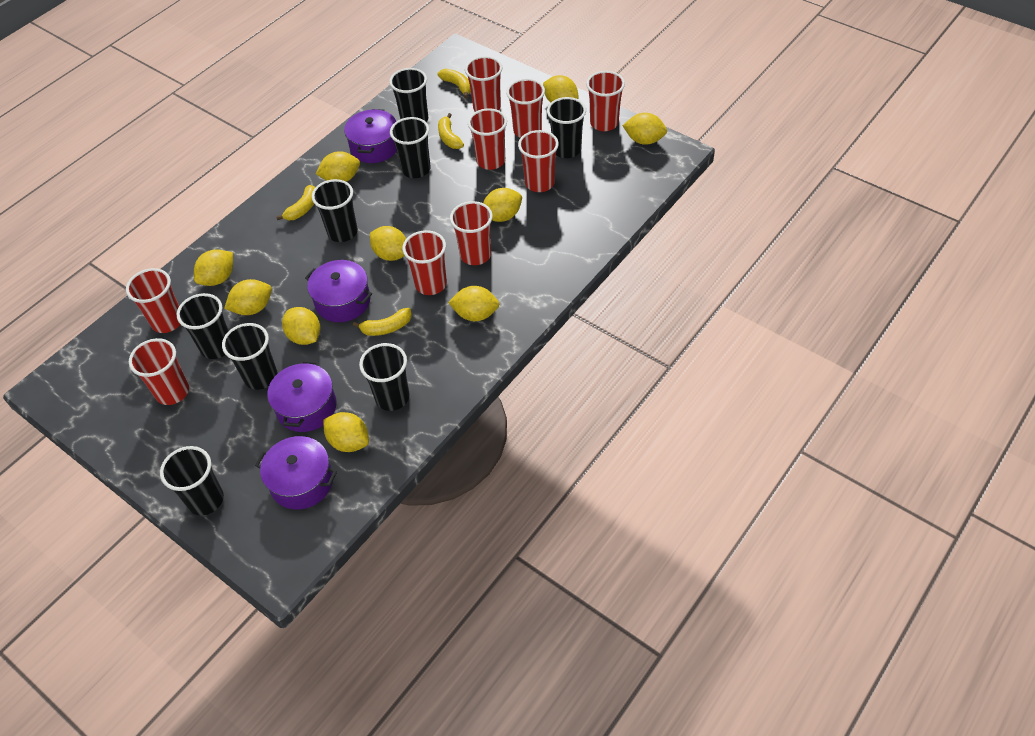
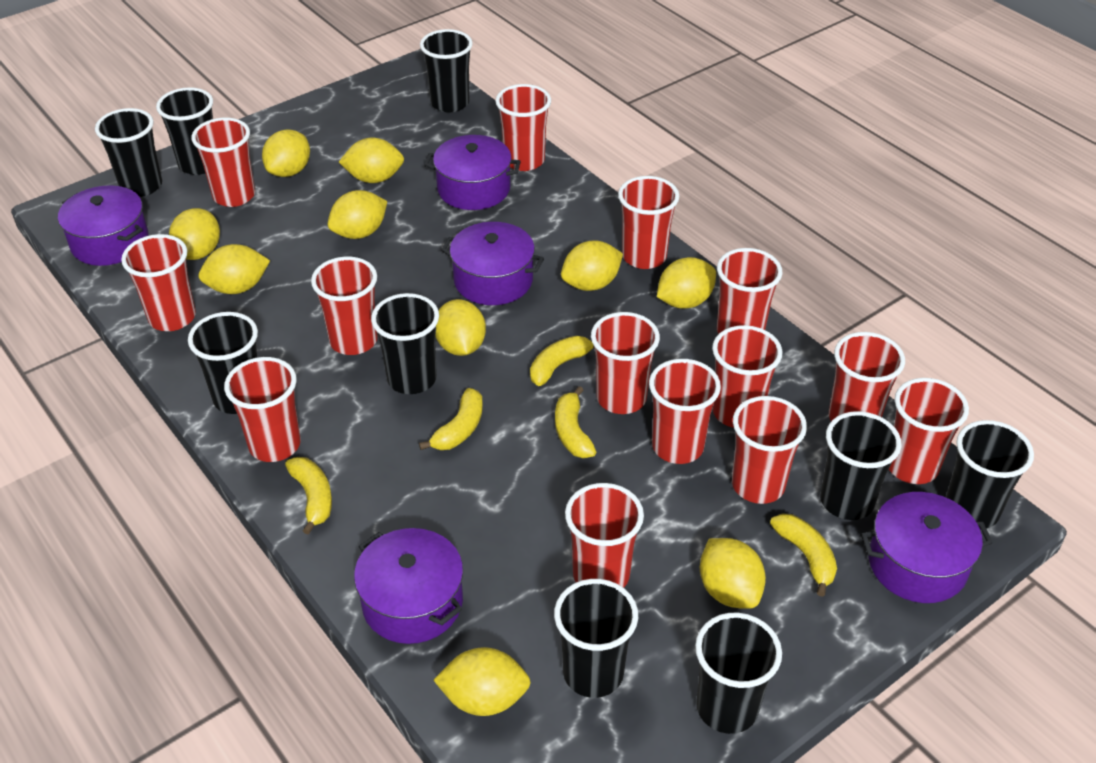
black cup: 8 -> 9
purple pot: 4 -> 5
red cup: 9 -> 14
yellow banana: 4 -> 5

